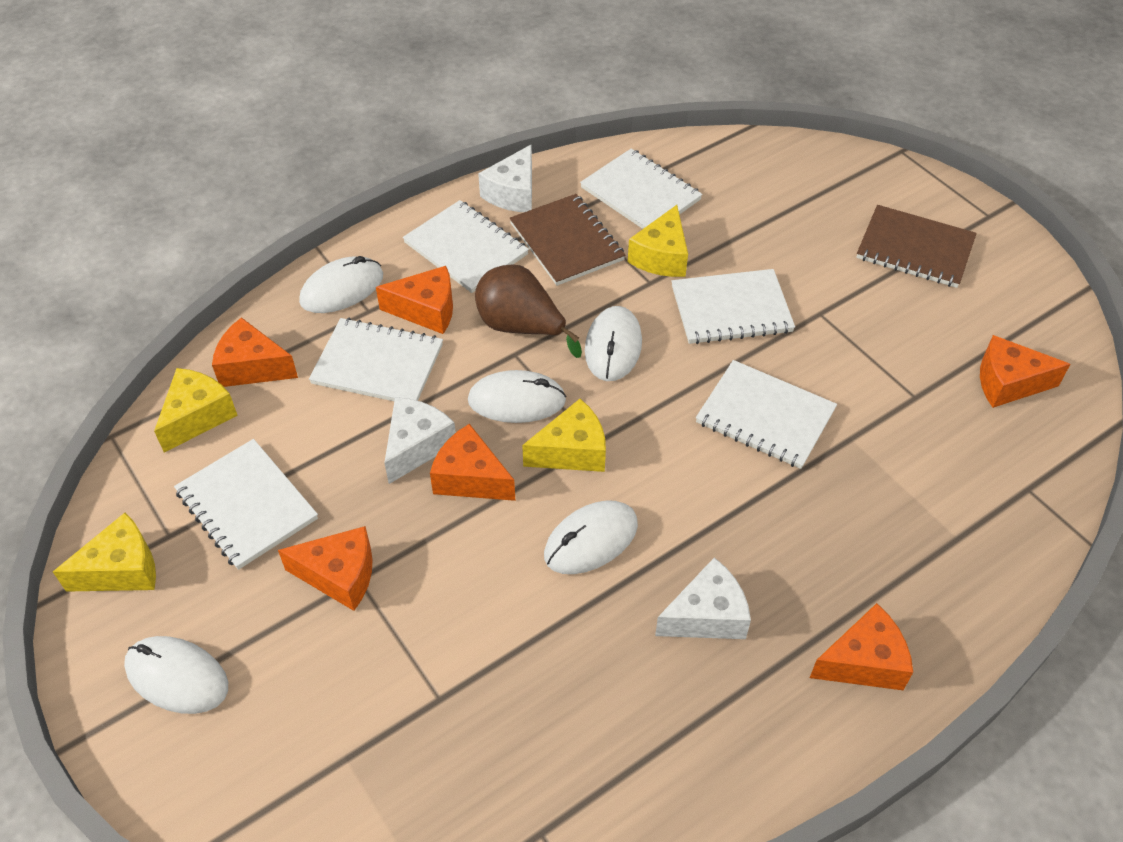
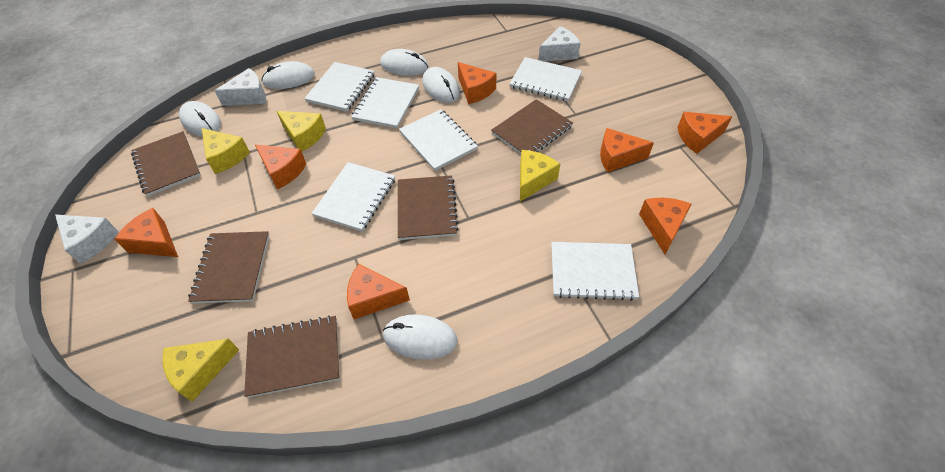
brown notebook: 2 -> 5
brown pear: 1 -> 0
orange cheese: 6 -> 7

